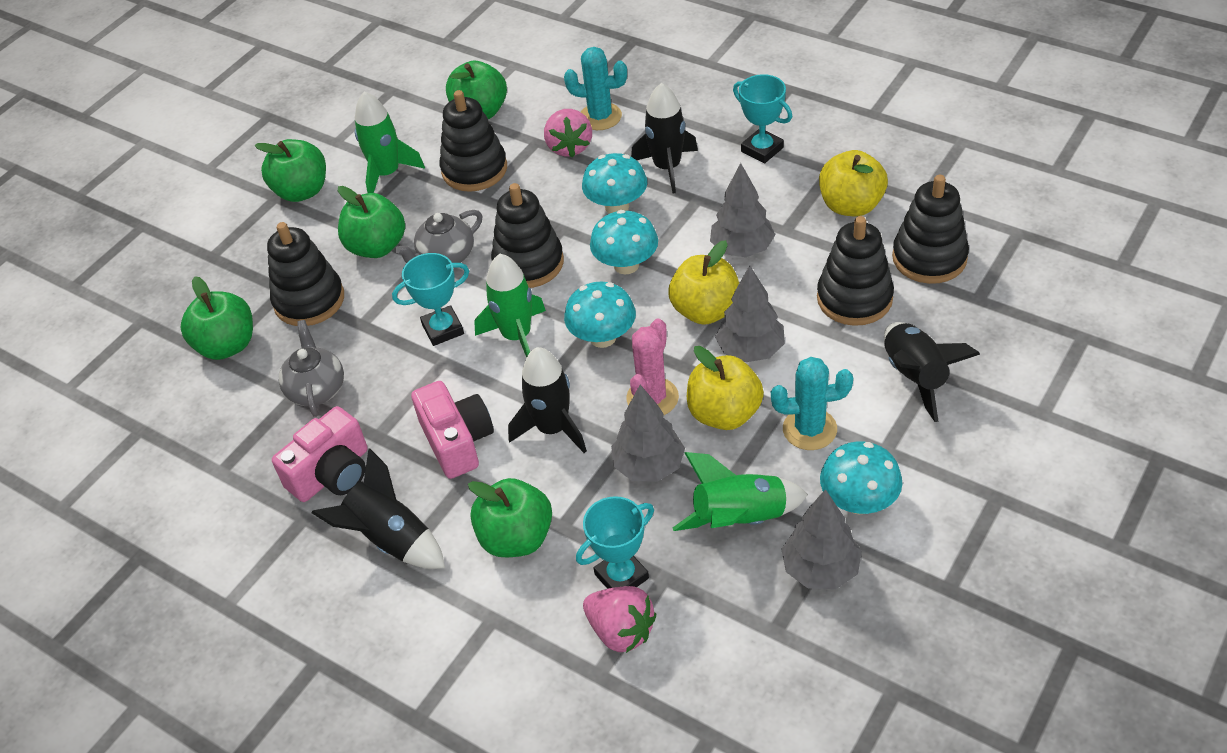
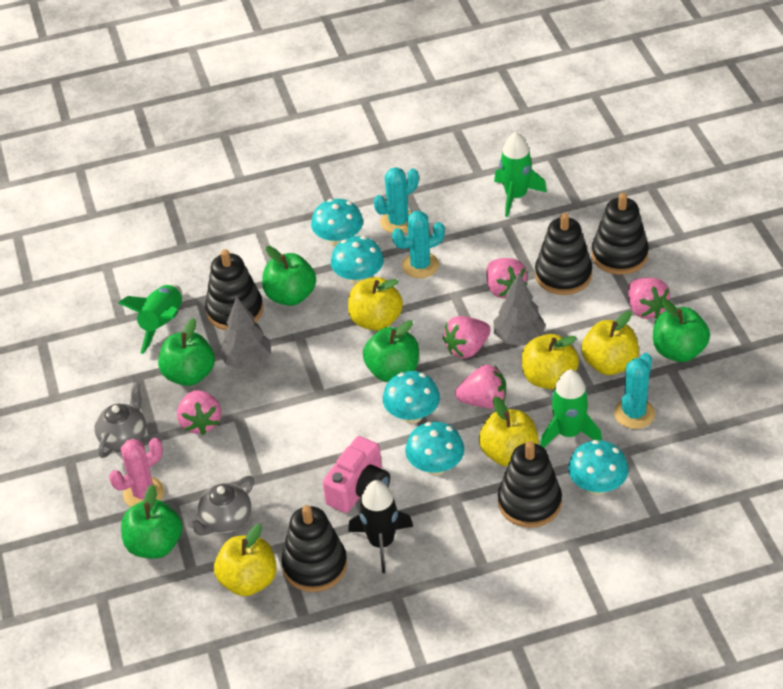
black rocket: 4 -> 1
grey tree: 4 -> 2
pink camera: 2 -> 1
pink strawberry: 2 -> 5
turquoise cactus: 2 -> 3
turquoise mushroom: 4 -> 5
turquoise trophy: 3 -> 0
yellow apple: 3 -> 5

